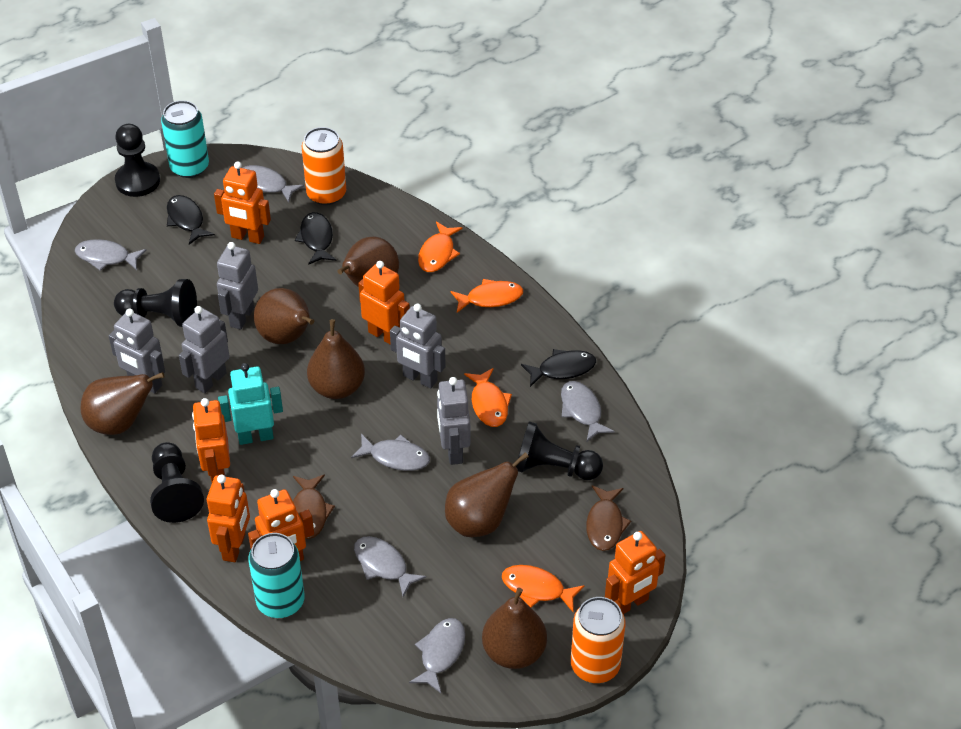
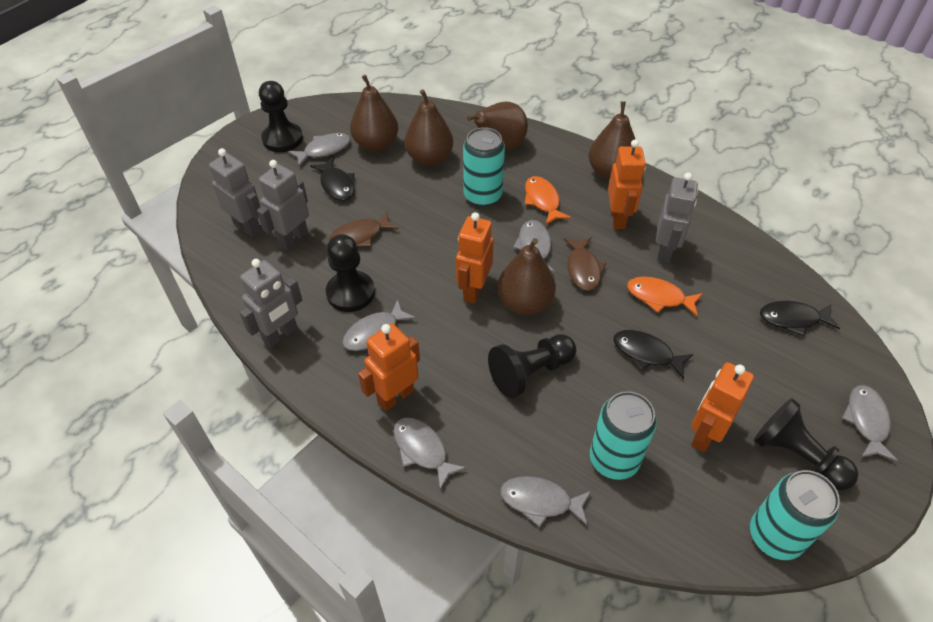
brown pear: 6 -> 5
grey robot: 5 -> 4
orange can: 2 -> 0
orange fish: 4 -> 2
orange robot: 6 -> 4
turquoise can: 2 -> 3
turquoise robot: 1 -> 0

